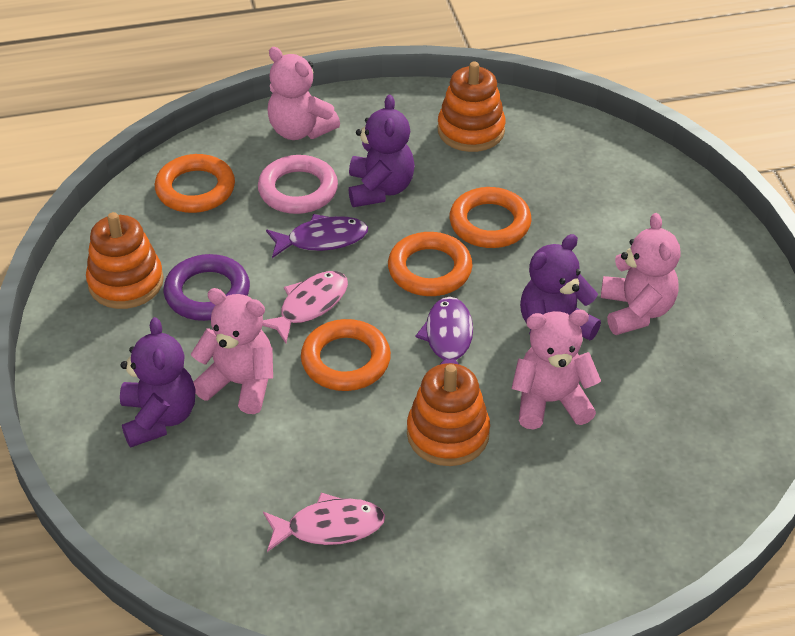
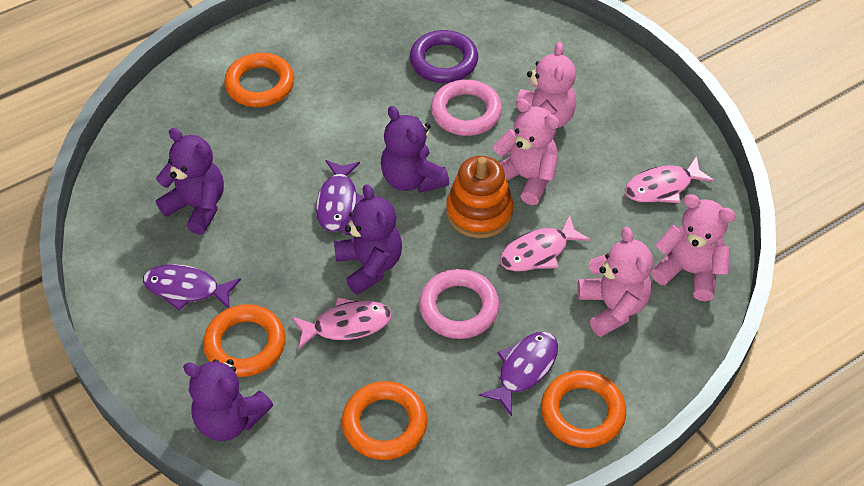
orange stacking toy: 3 -> 1
pink fish: 2 -> 3
pink ring: 1 -> 2
purple fish: 2 -> 3
purple teddy bear: 3 -> 4

